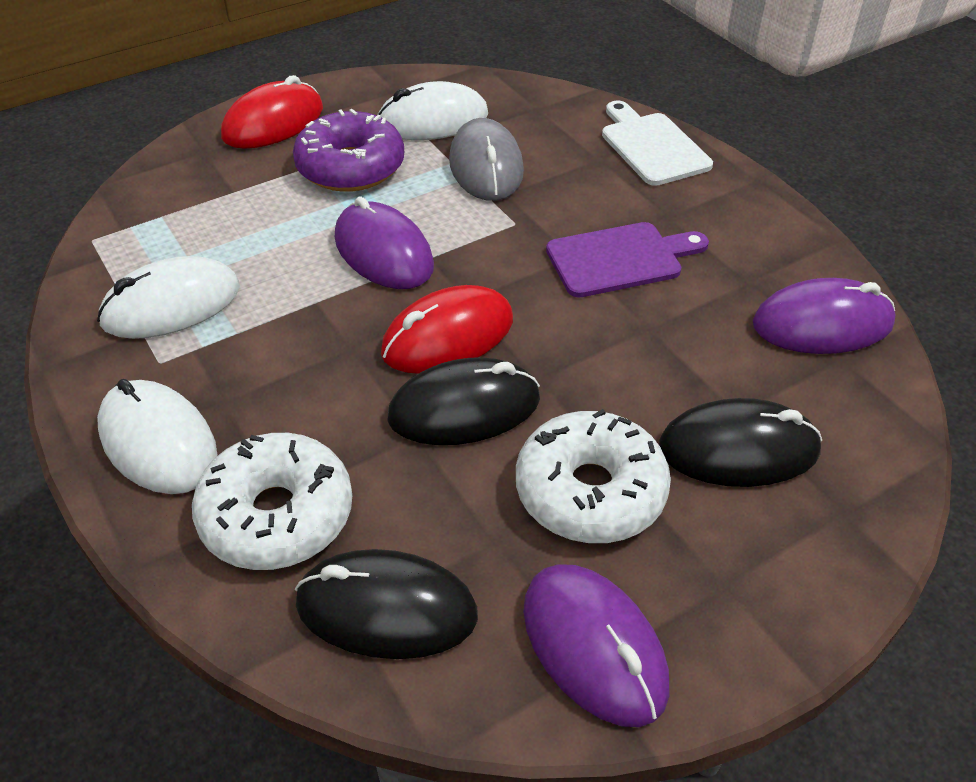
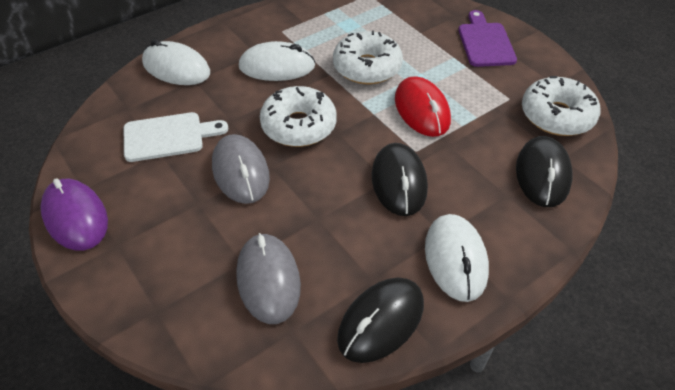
grey mouse: 1 -> 2
purple donut: 1 -> 0
purple mouse: 3 -> 1
red mouse: 2 -> 1
white donut: 2 -> 3

